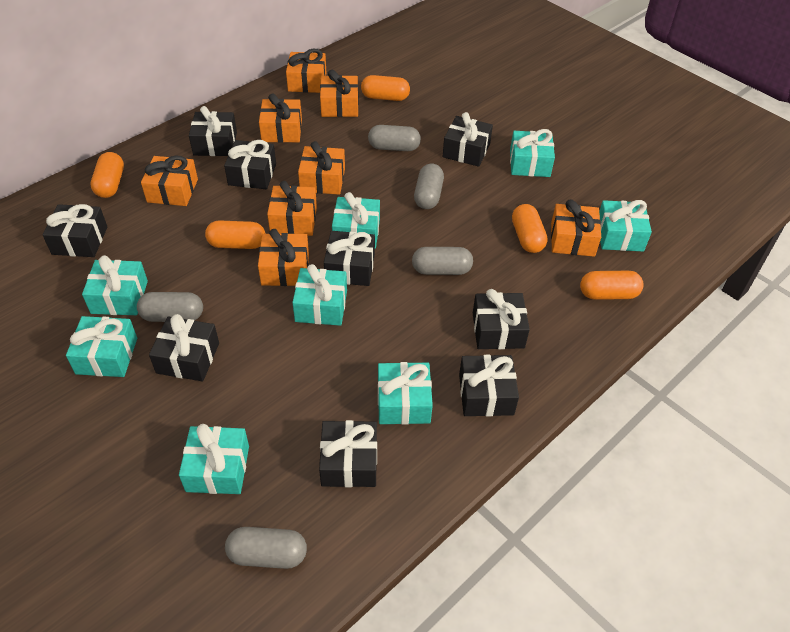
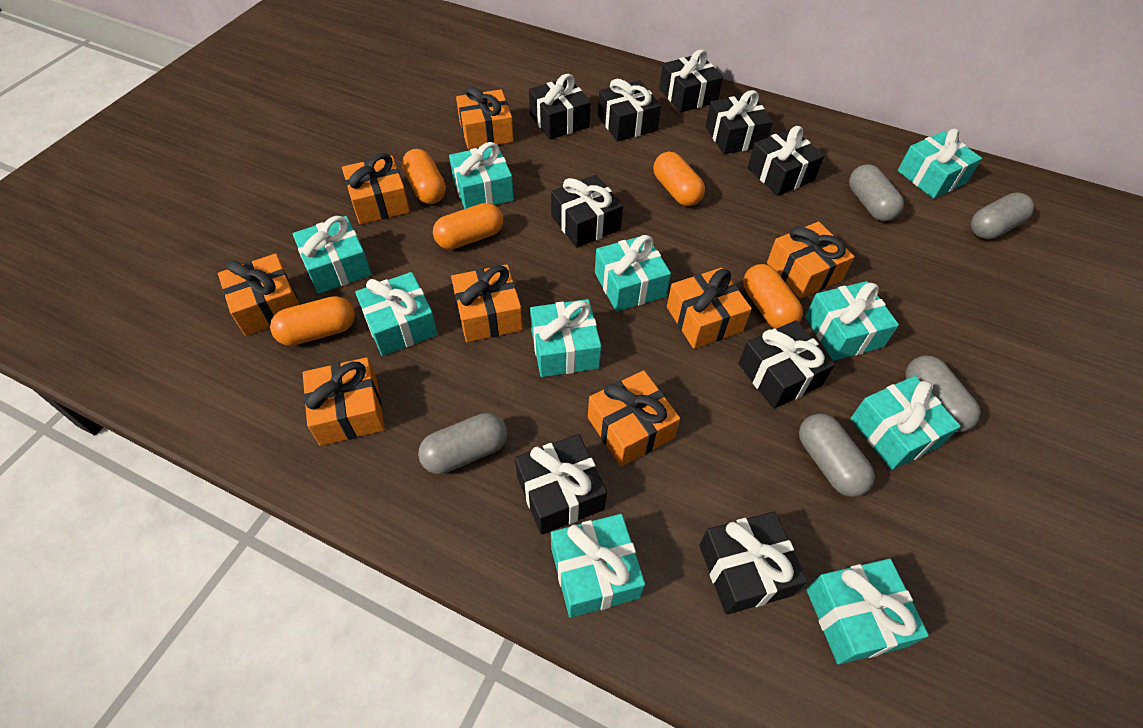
turquoise gift: 8 -> 10

